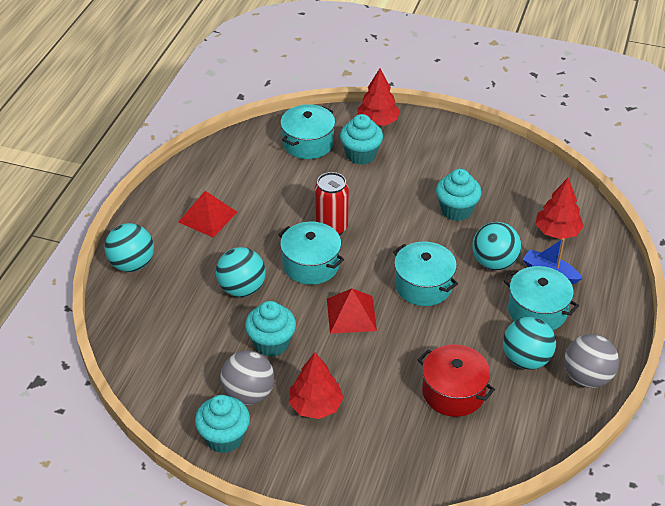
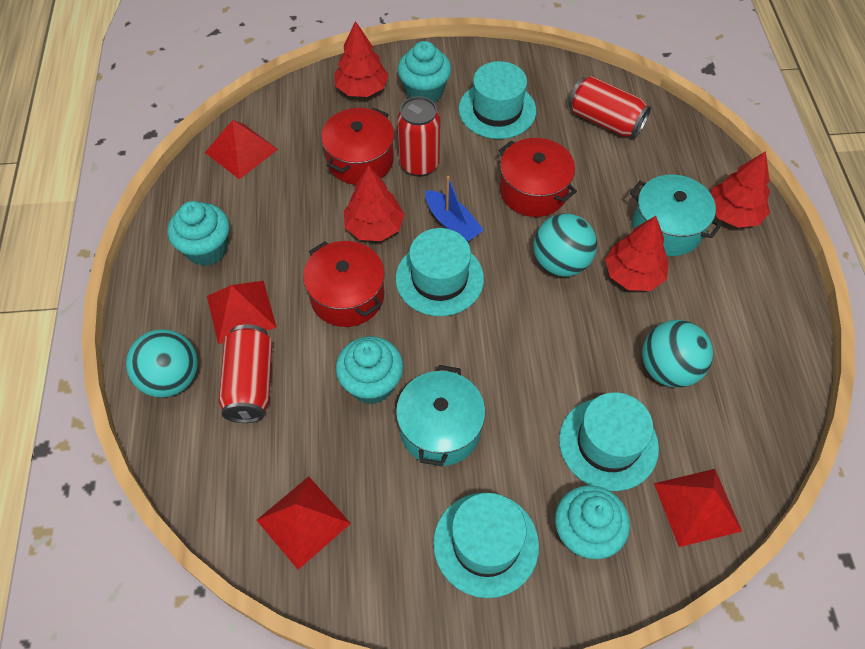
grey ball: 2 -> 0
red can: 1 -> 3
red pot: 1 -> 3
red pyramid: 2 -> 4
red tree: 3 -> 4
turquoise ball: 4 -> 3
turquoise hat: 0 -> 4
turquoise pot: 4 -> 2

